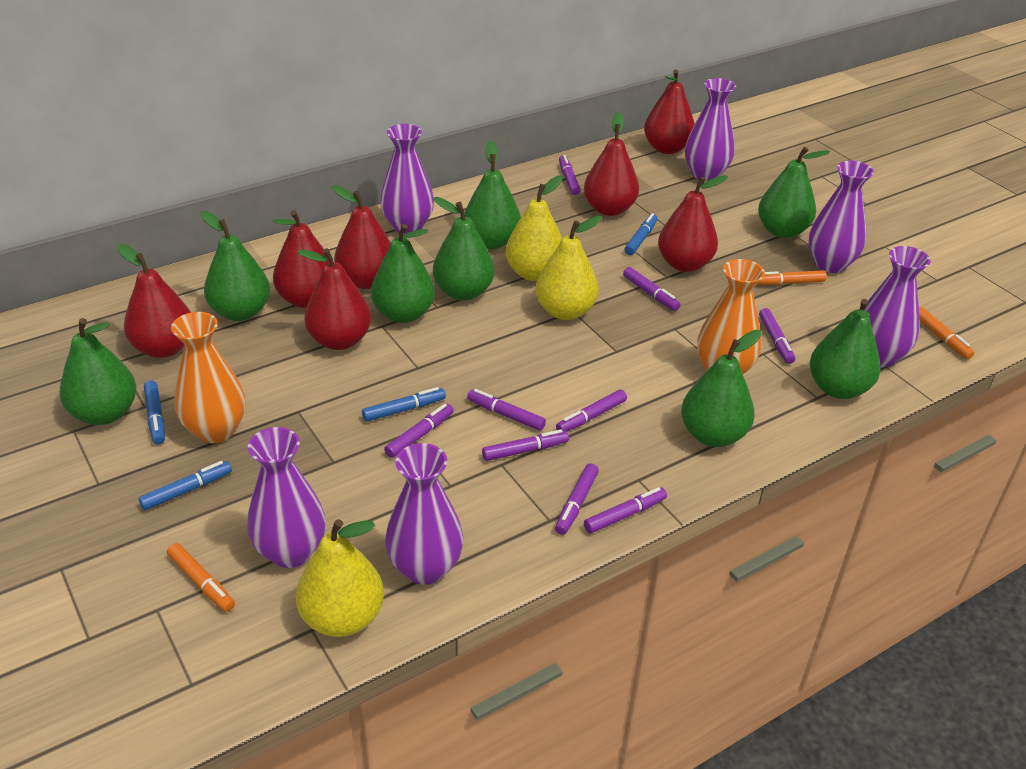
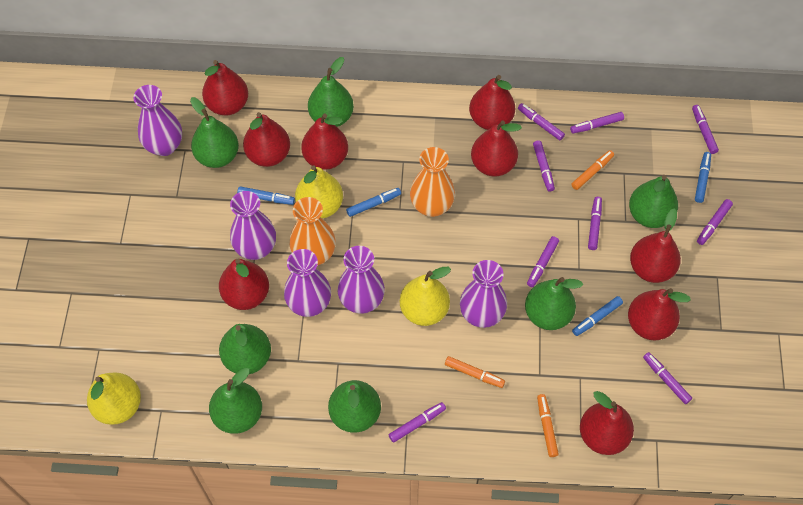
green pear: 8 -> 7
purple vase: 6 -> 5
red pear: 7 -> 9

